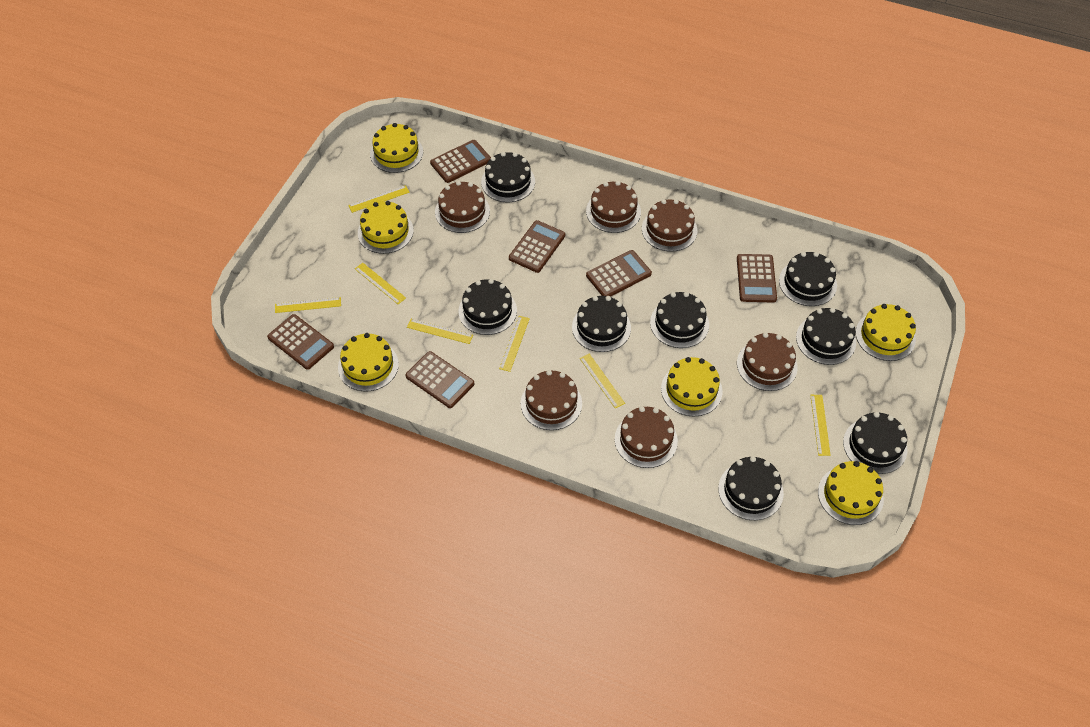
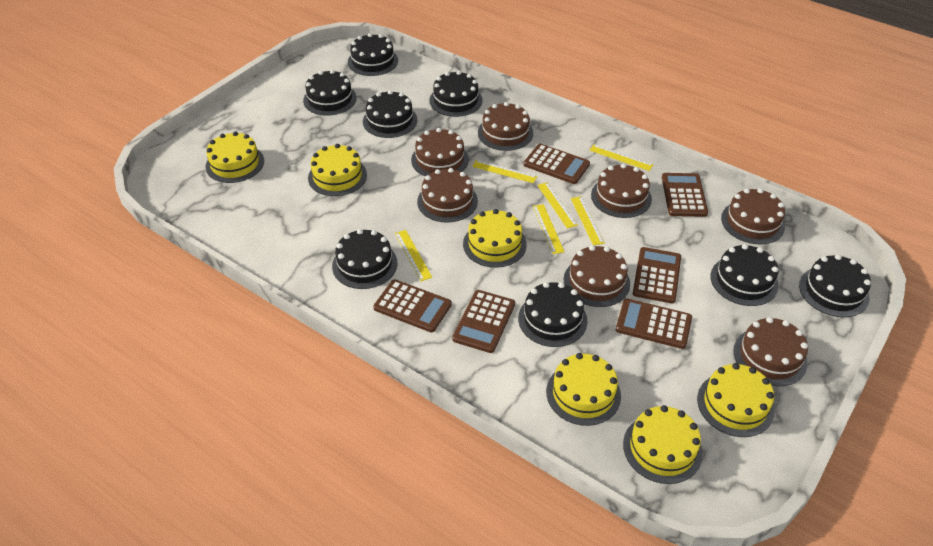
brown cake: 6 -> 7
yellow ruler: 7 -> 6

